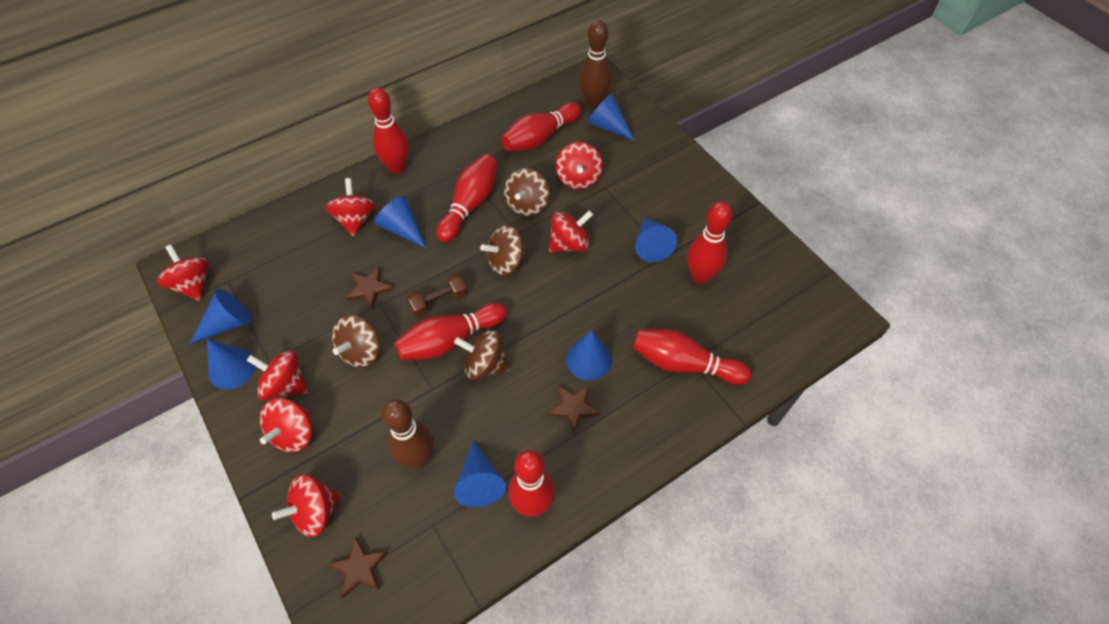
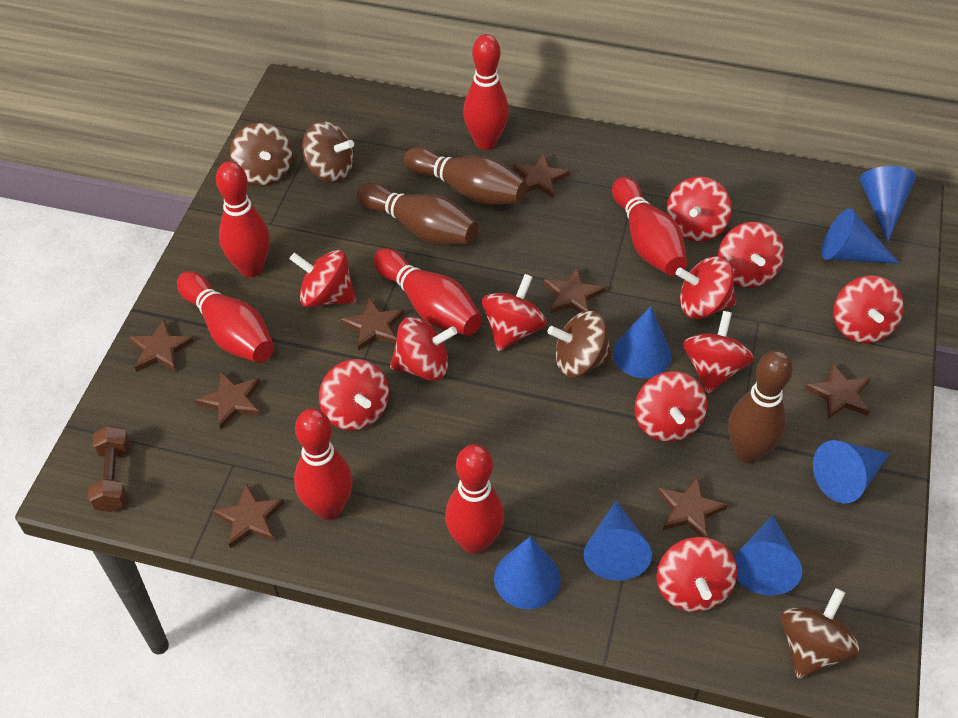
brown bowling pin: 2 -> 3
brown star: 3 -> 8
red spinning top: 7 -> 11

